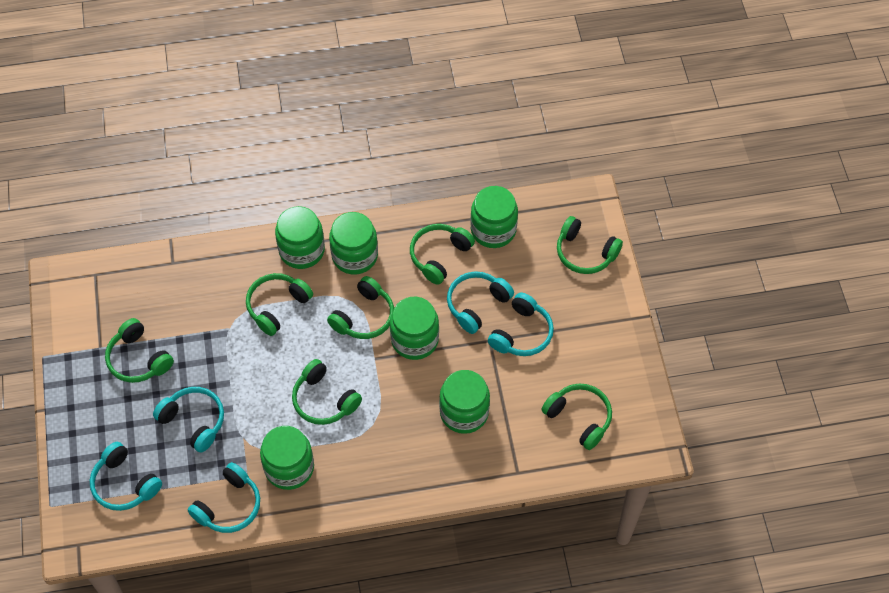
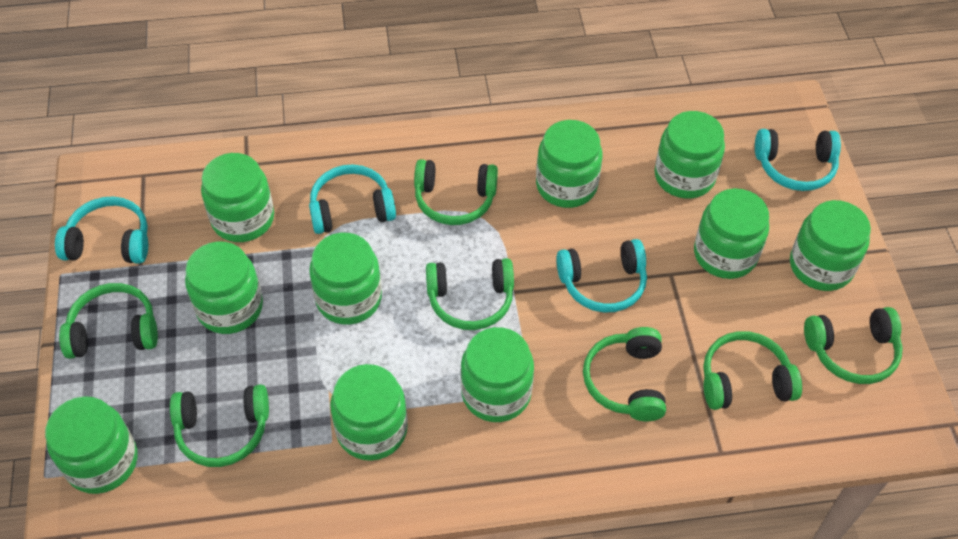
green jar: 6 -> 10
turquoise headphones: 5 -> 4

